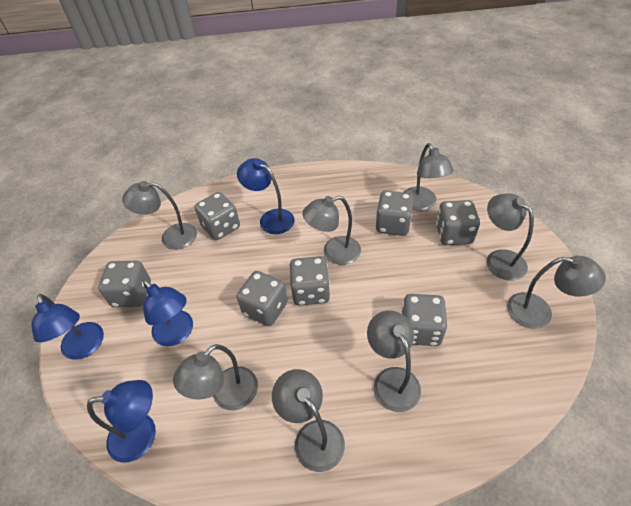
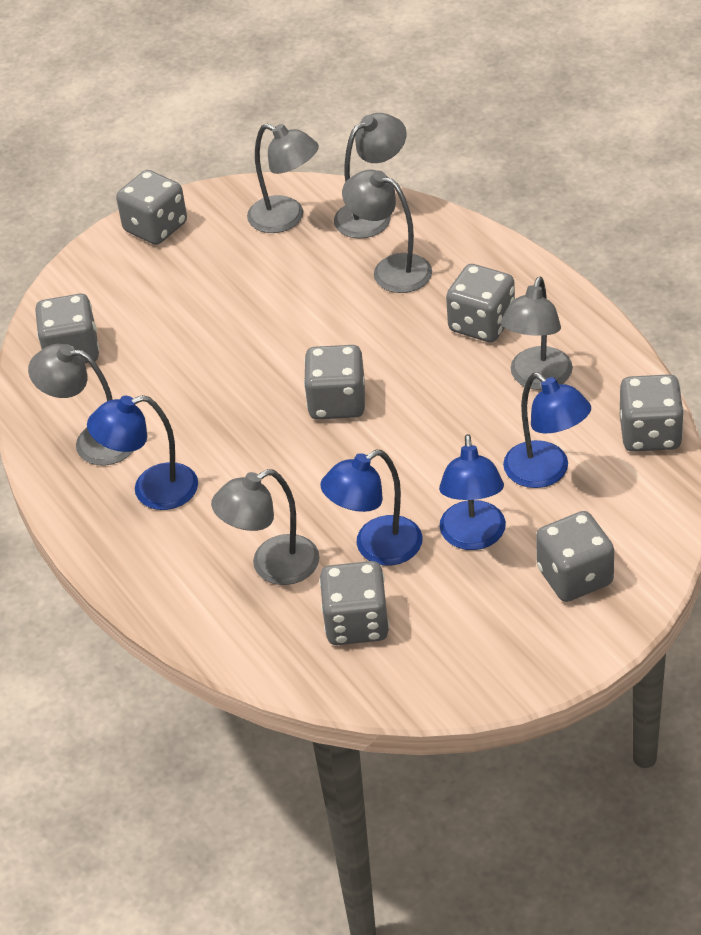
grey lamp: 8 -> 6

